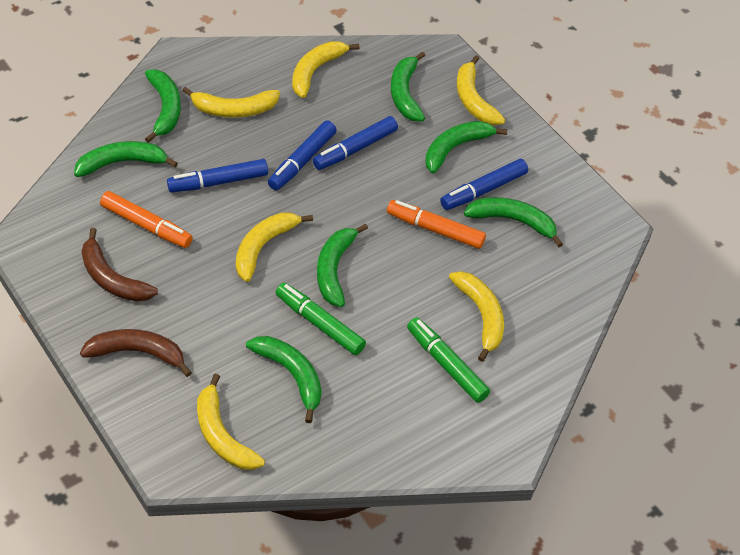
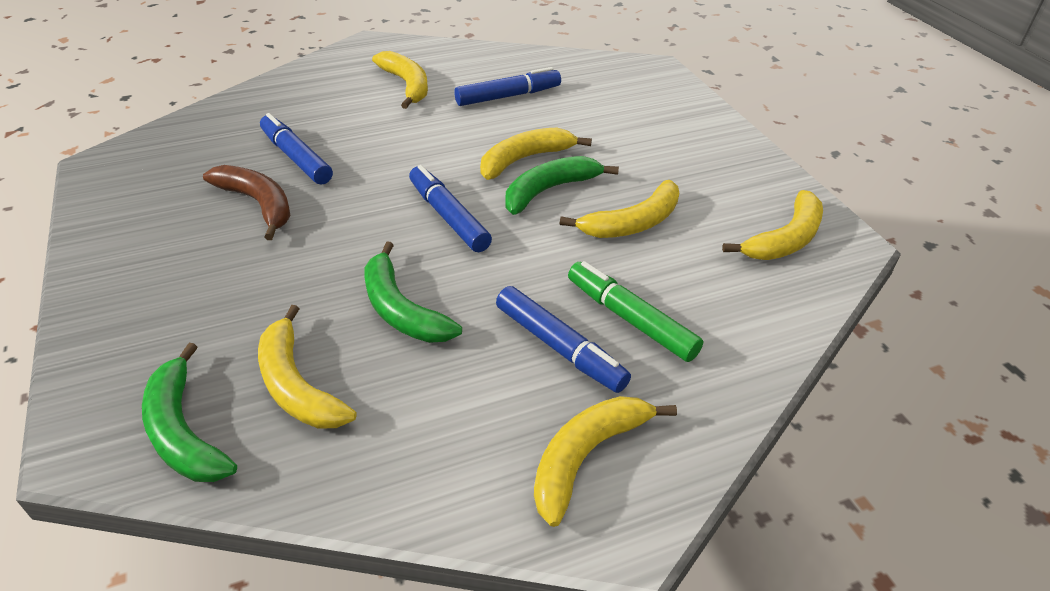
brown banana: 2 -> 1
green banana: 7 -> 3
green marker: 2 -> 1
orange marker: 2 -> 0

